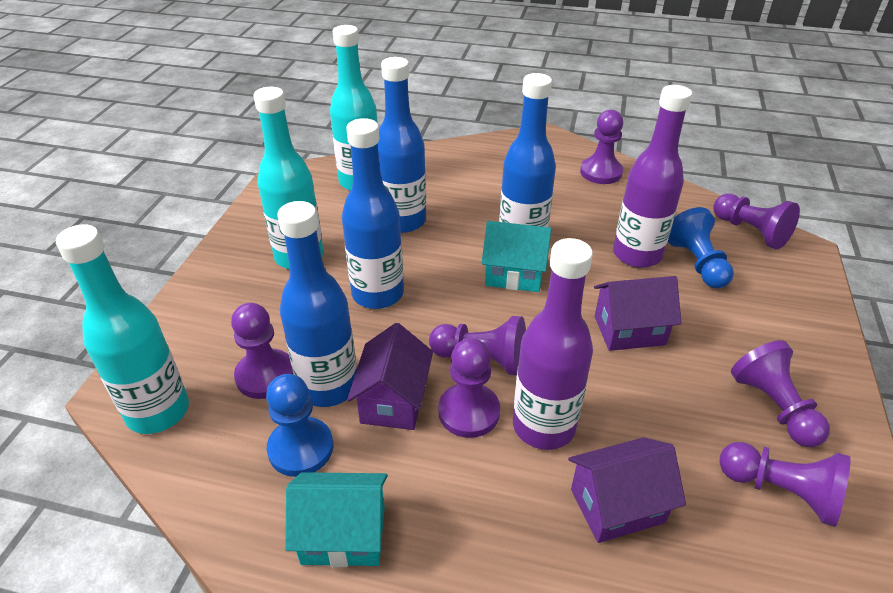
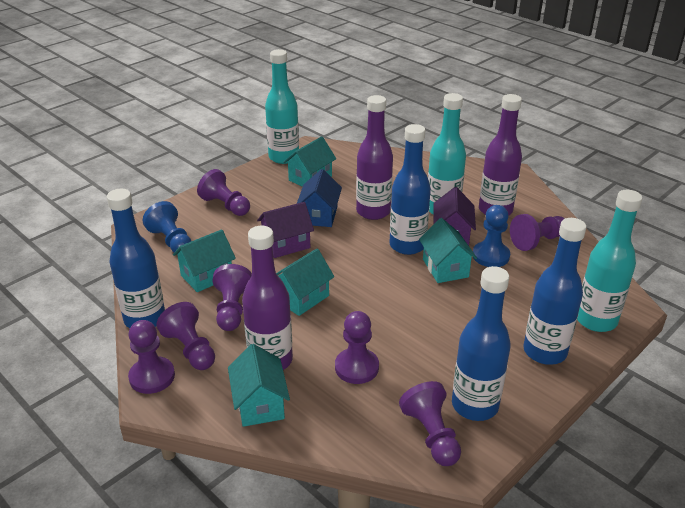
blue house: 0 -> 1
purple bottle: 2 -> 3
purple house: 3 -> 2
turquoise house: 2 -> 5

